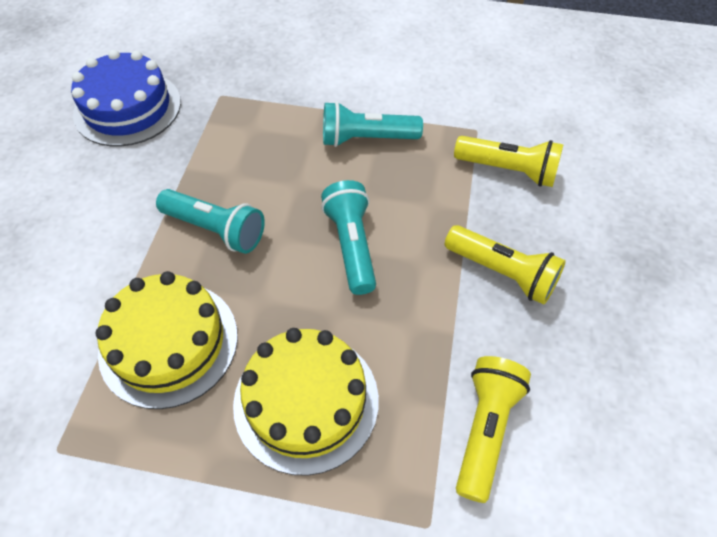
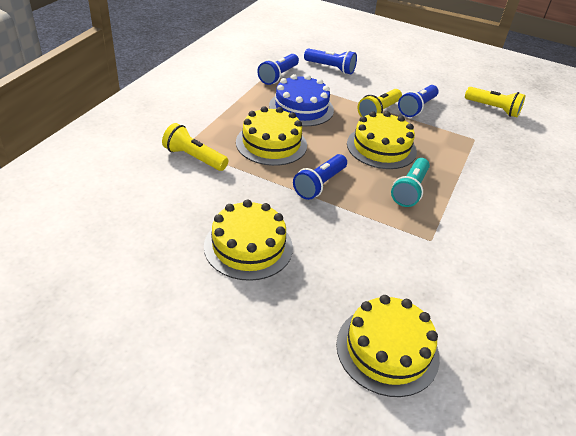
blue flashlight: 0 -> 4
turquoise flashlight: 3 -> 1
yellow cake: 2 -> 4

